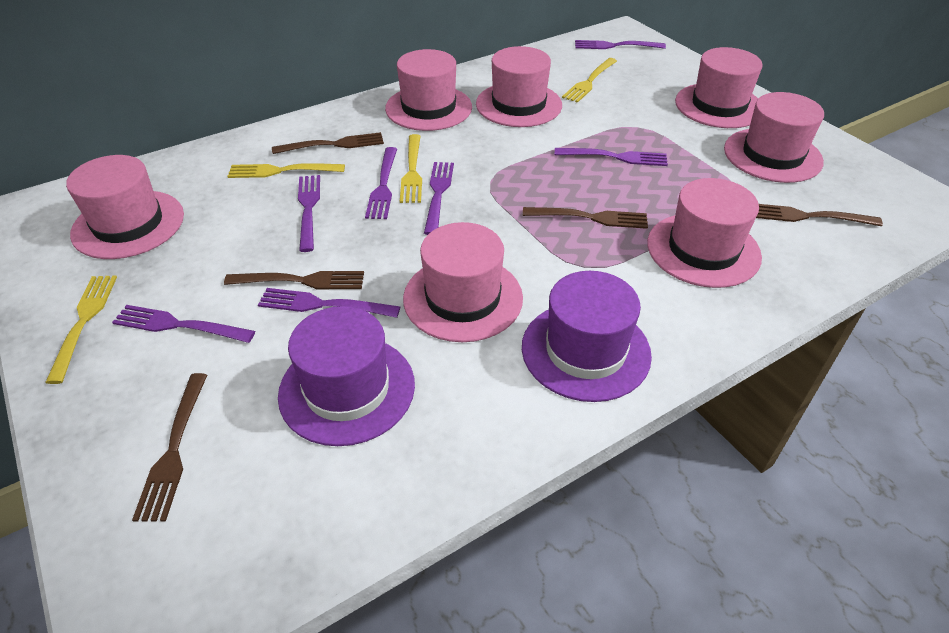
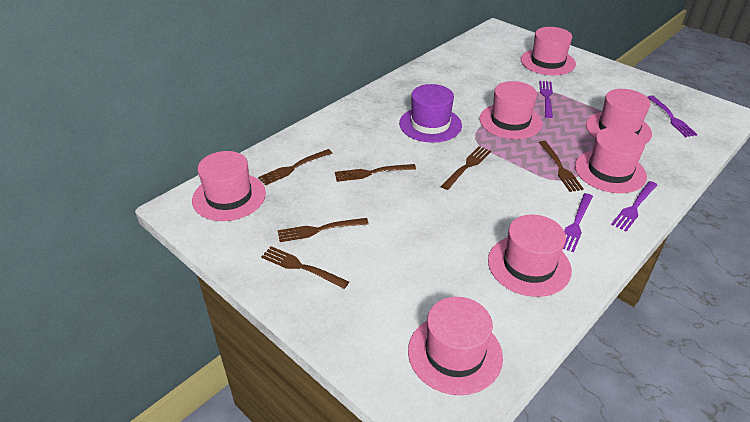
brown fork: 5 -> 6
purple fork: 7 -> 4
purple hat: 2 -> 1
yellow fork: 4 -> 0

